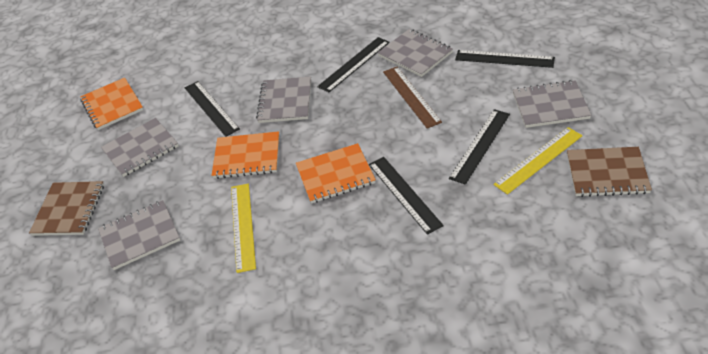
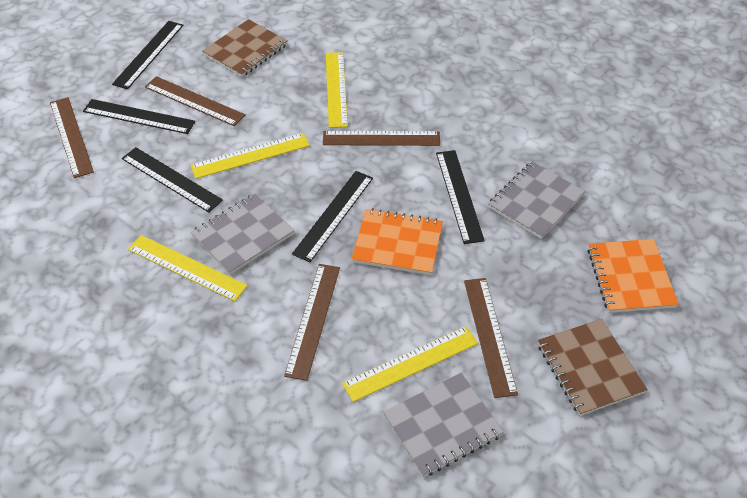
brown ruler: 1 -> 5
grey notebook: 5 -> 3
orange notebook: 3 -> 2
yellow ruler: 2 -> 4

